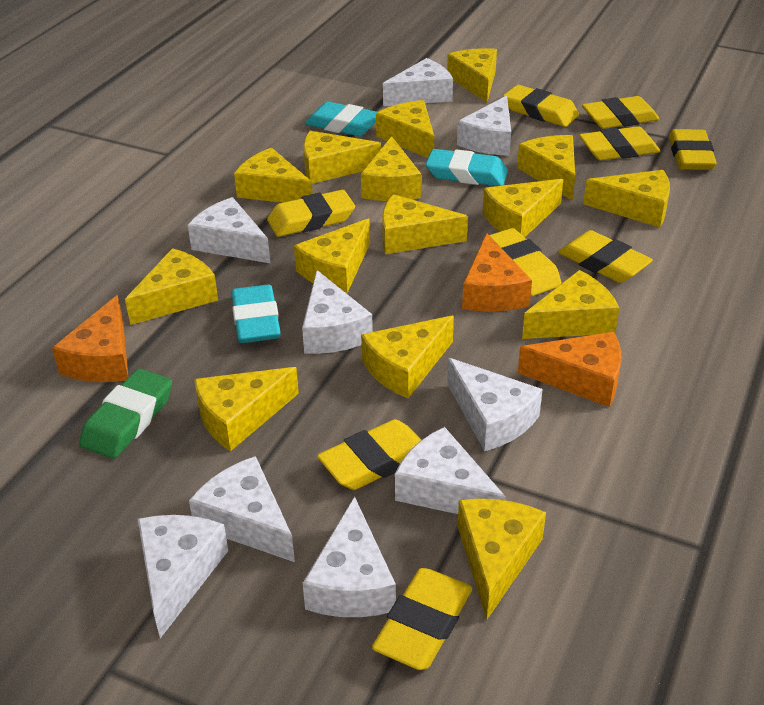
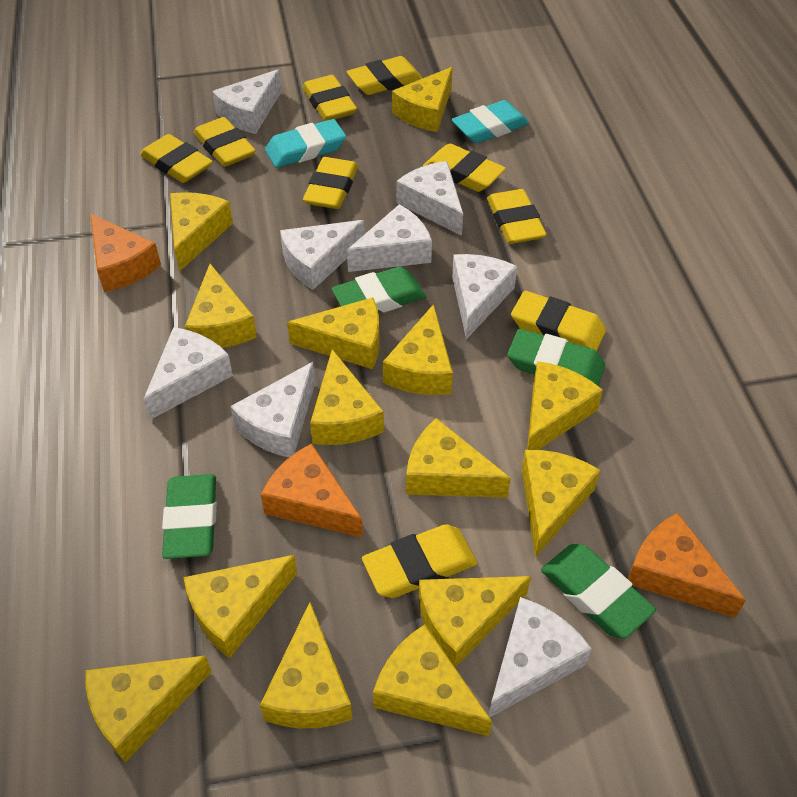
green eraser: 1 -> 4
turquoise eraser: 3 -> 2
white cheese: 9 -> 8
yellow cheese: 15 -> 14

